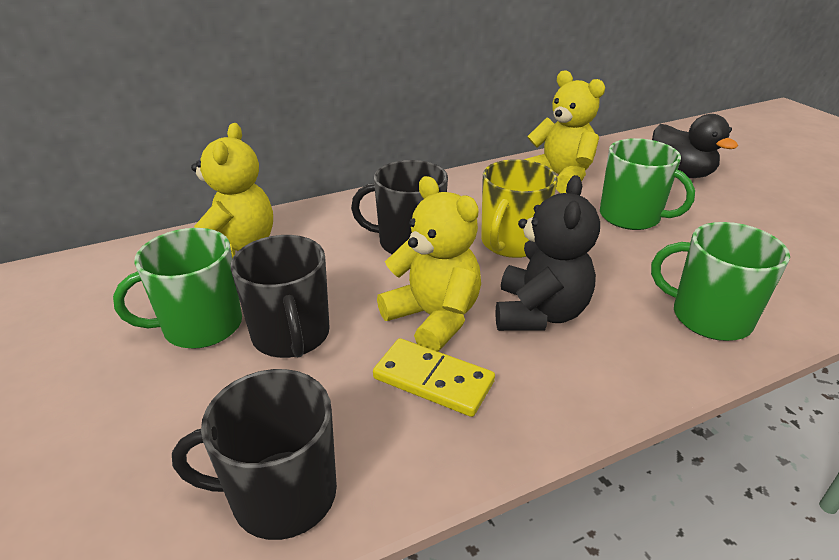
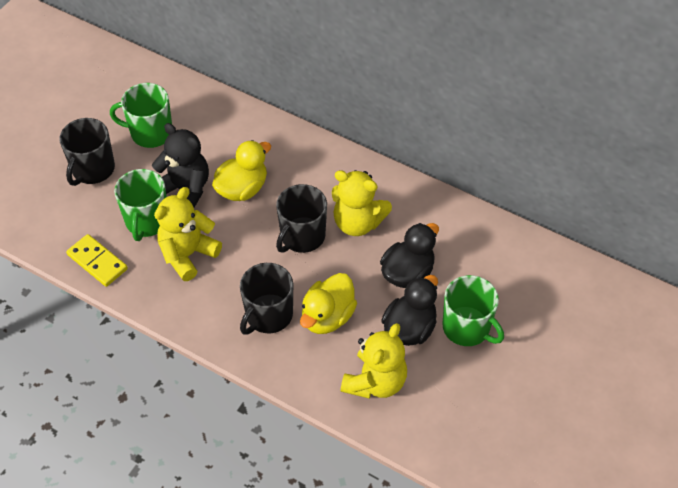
black duck: 1 -> 2
yellow duck: 0 -> 2
yellow mug: 1 -> 0

